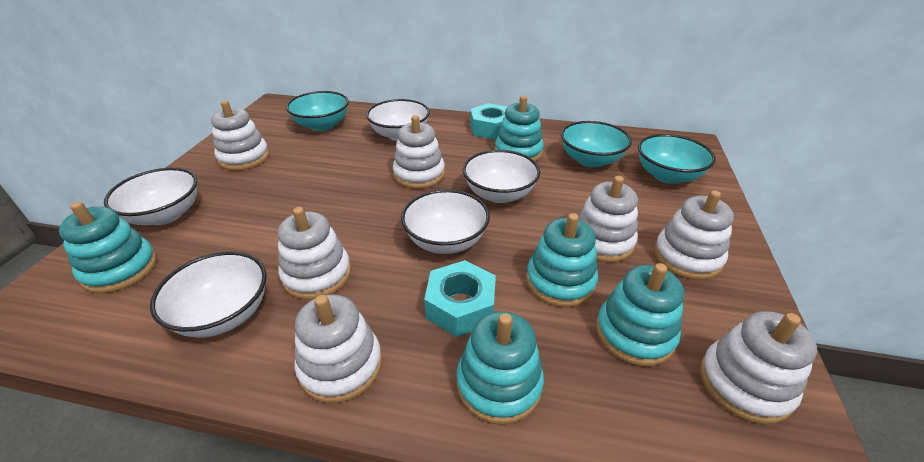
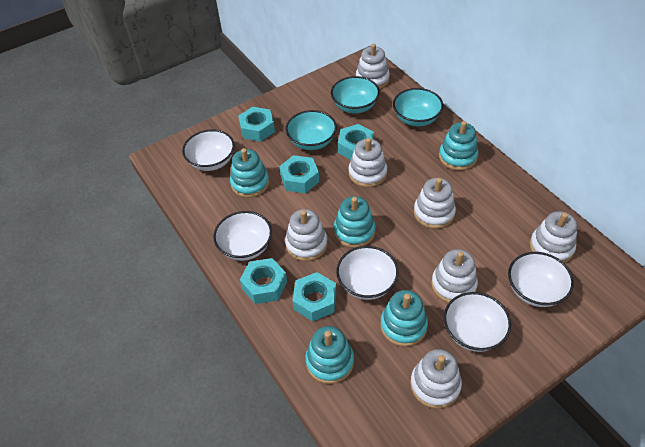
turquoise nut: 2 -> 5

